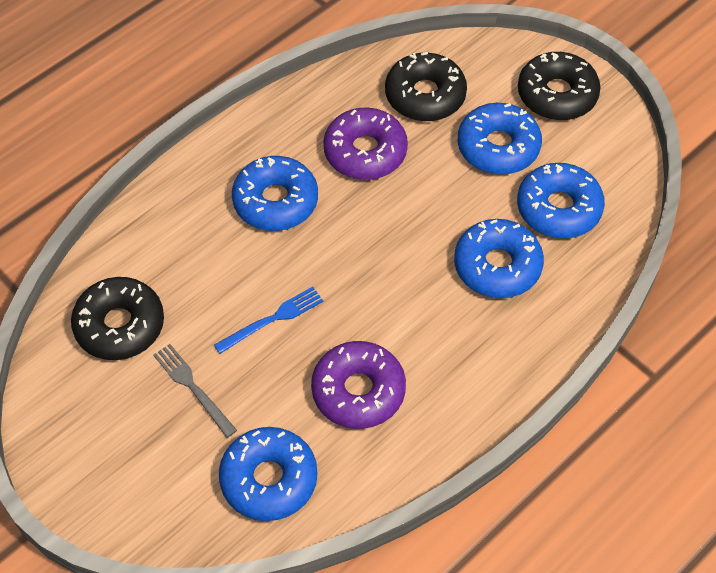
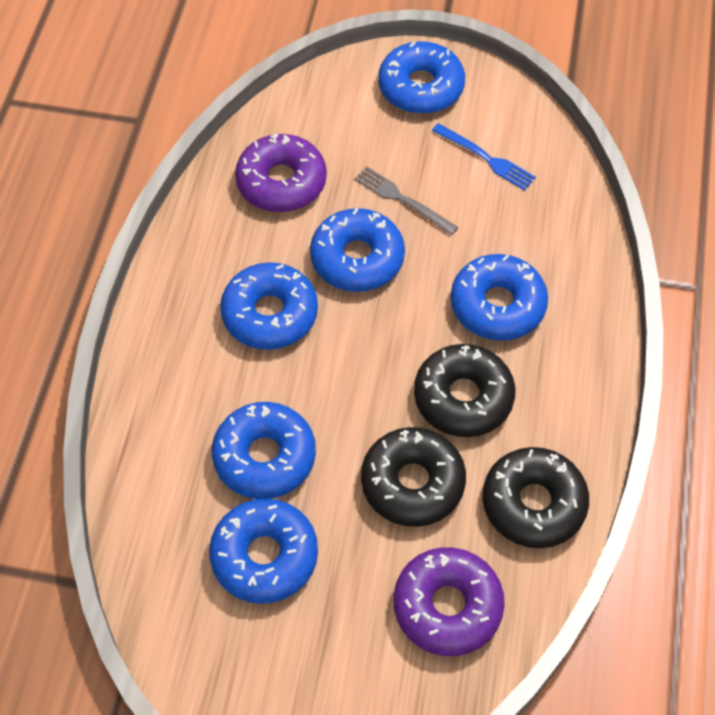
blue donut: 5 -> 6

